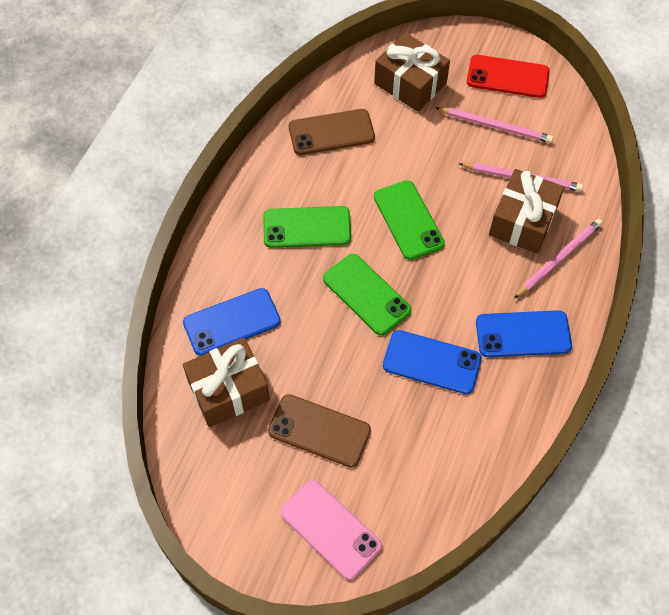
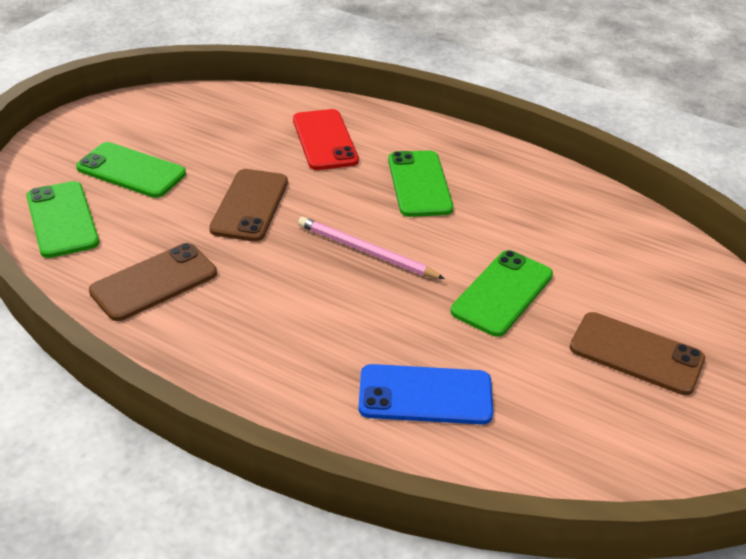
blue phone: 3 -> 1
brown gift: 3 -> 0
brown phone: 2 -> 3
green phone: 3 -> 4
pink pencil: 3 -> 1
pink phone: 1 -> 0

